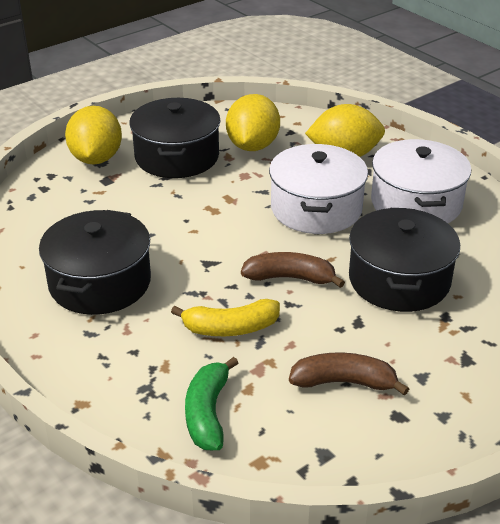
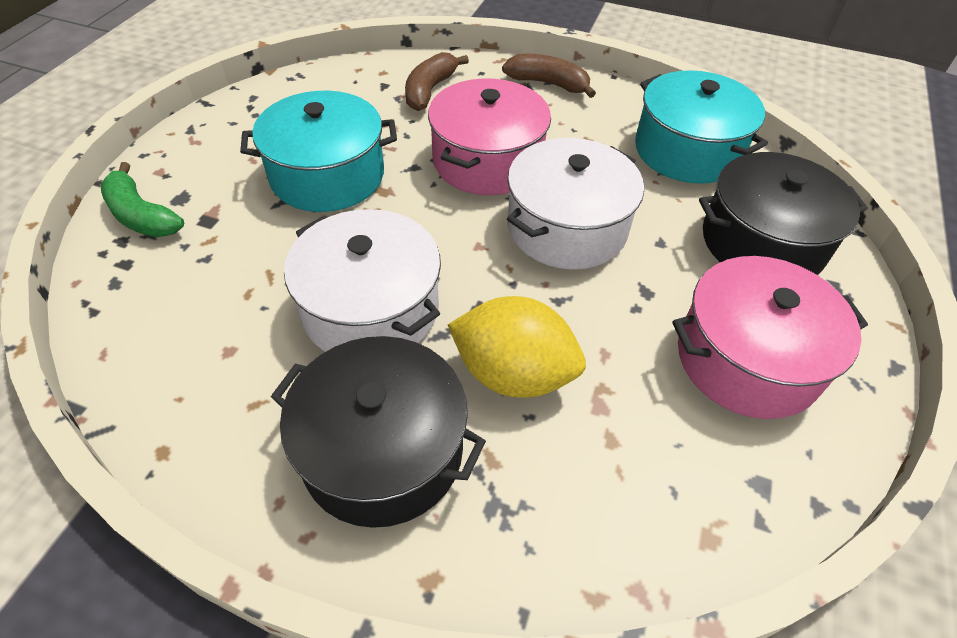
black pot: 3 -> 2
pink pot: 0 -> 2
turquoise pot: 0 -> 2
yellow banana: 1 -> 0
yellow lemon: 3 -> 1

